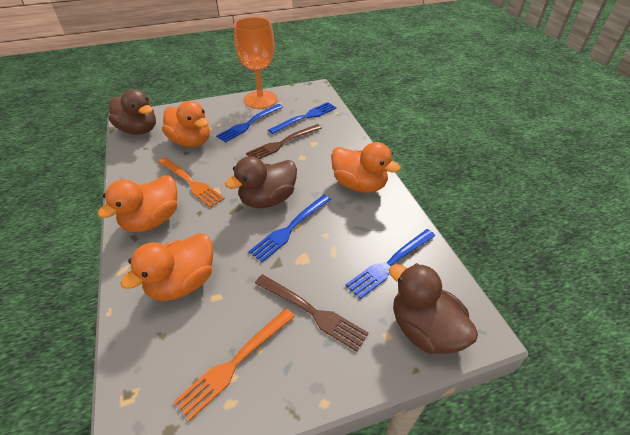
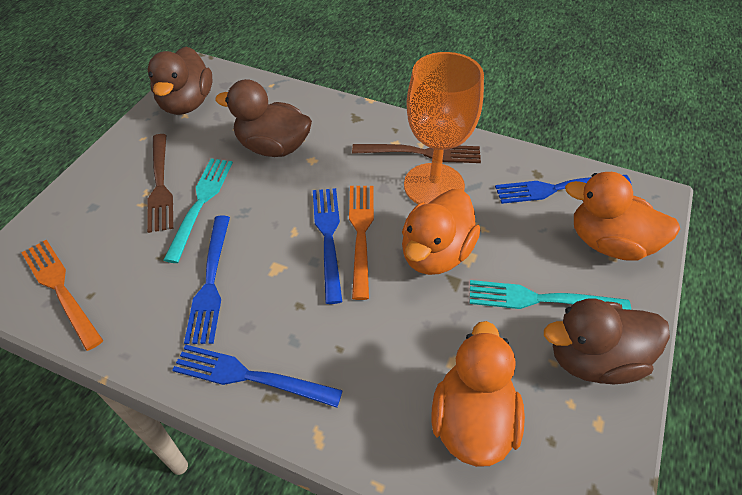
orange duck: 4 -> 3
turquoise fork: 0 -> 2

